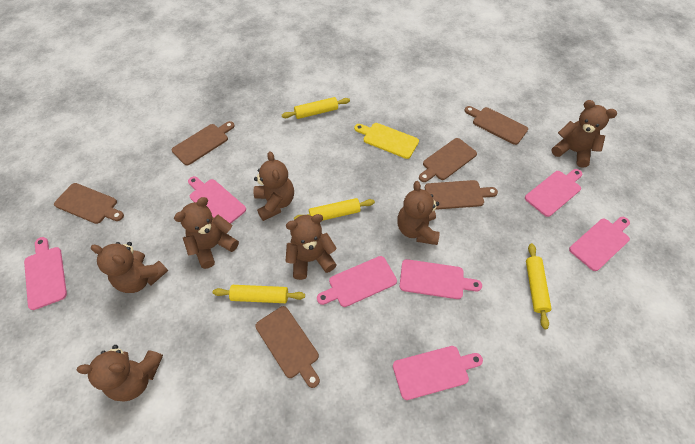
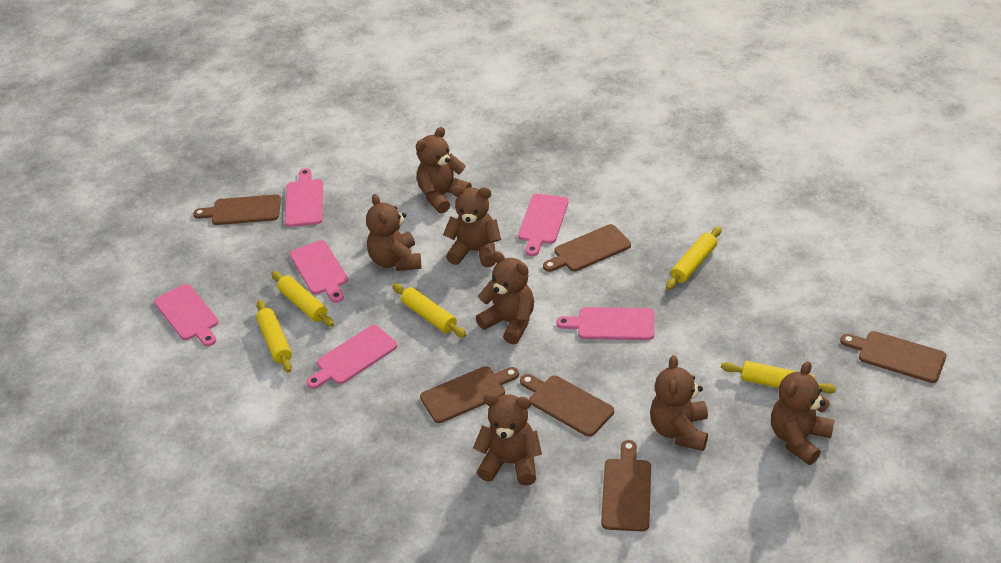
pink cutting board: 7 -> 6
yellow cutting board: 1 -> 0
yellow rolling pin: 4 -> 5

